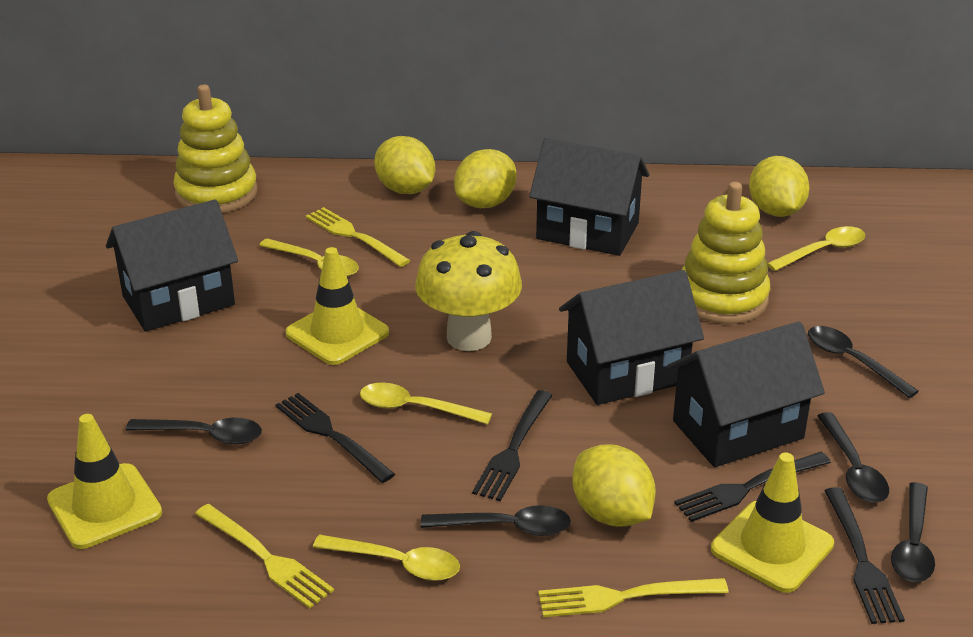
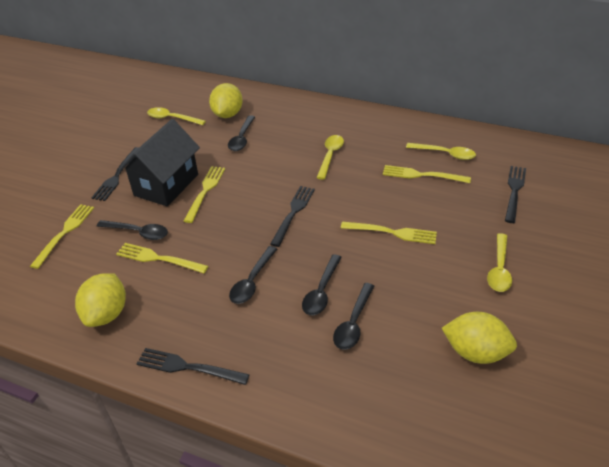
black house: 4 -> 1
yellow fork: 3 -> 5
yellow lemon: 4 -> 3
yellow mushroom: 1 -> 0
yellow stacking toy: 2 -> 0
yellow traffic cone: 3 -> 0

